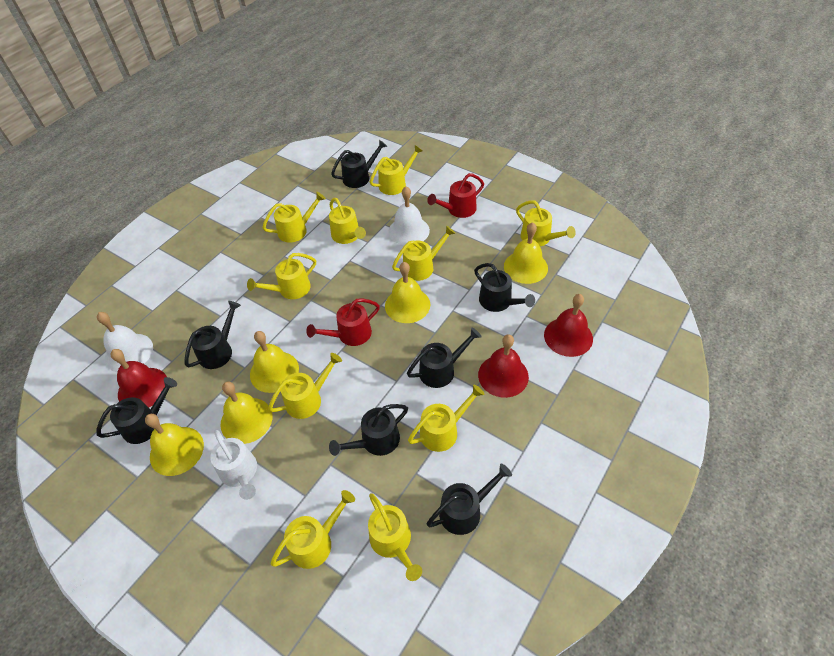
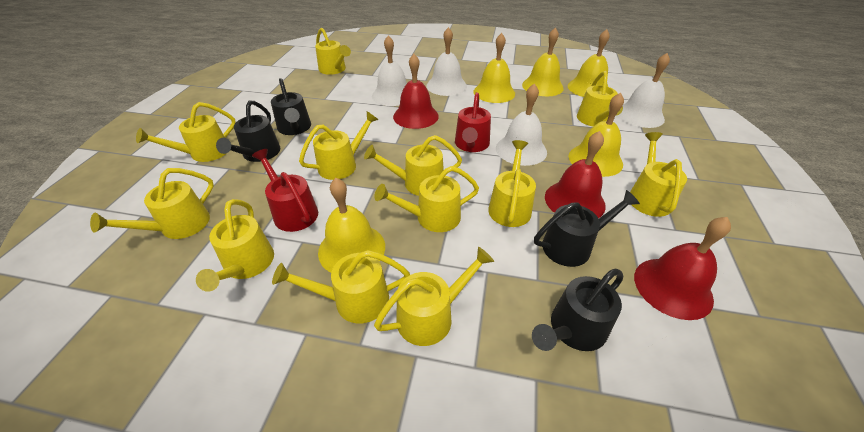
black watering can: 7 -> 4
white bell: 2 -> 4
white watering can: 1 -> 0
yellow watering can: 10 -> 12

